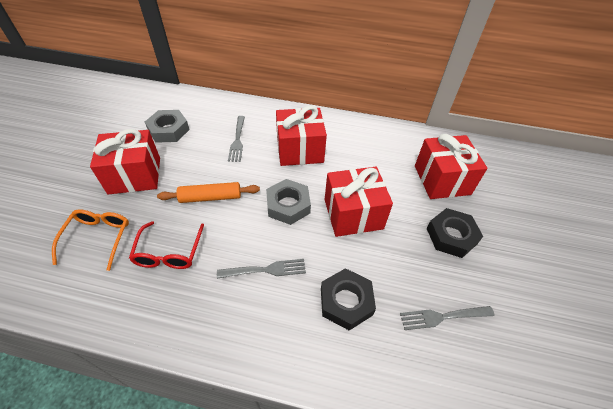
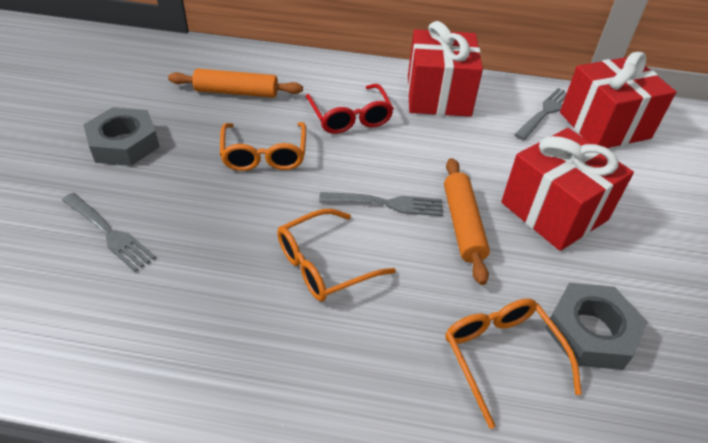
black nut: 2 -> 0
orange glasses: 1 -> 3
orange rolling pin: 1 -> 2
red gift: 4 -> 3

